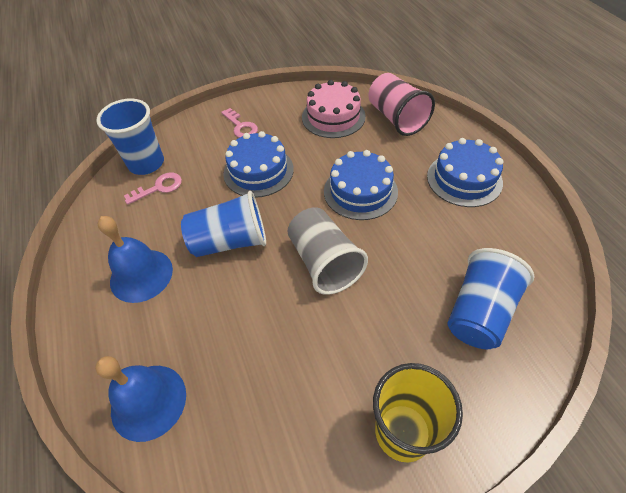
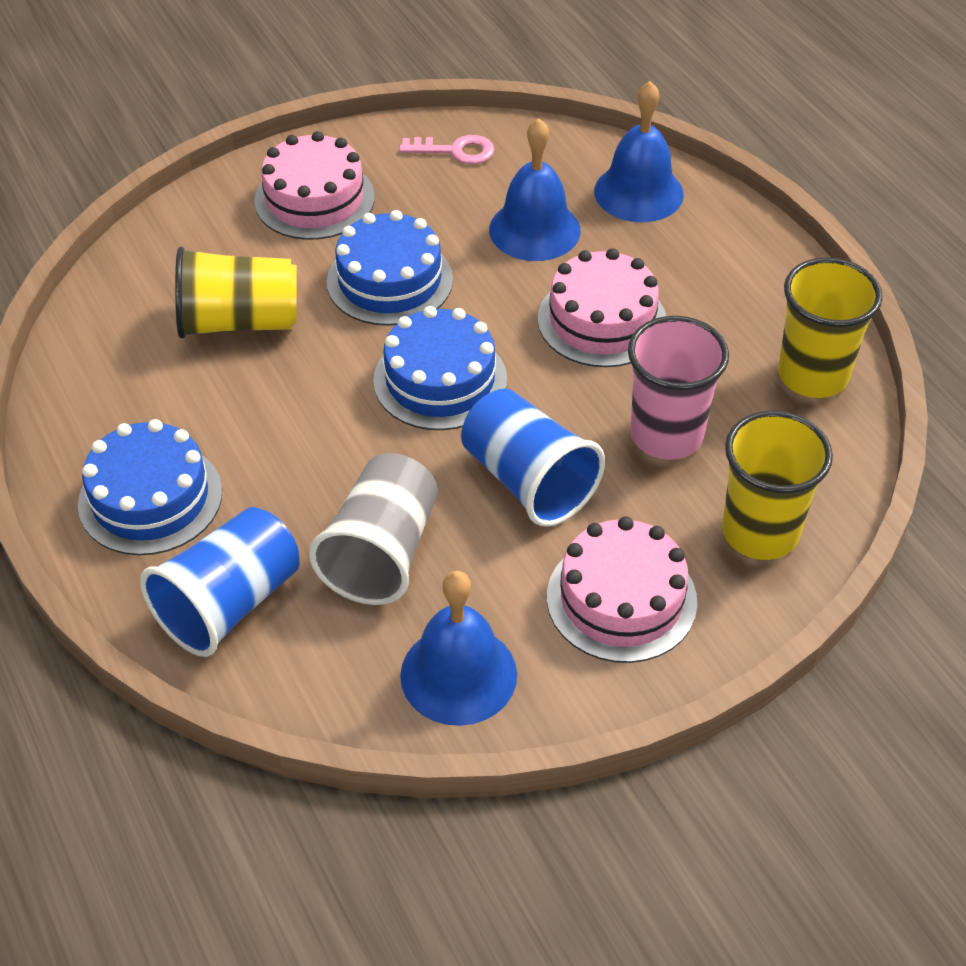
blue bell: 2 -> 3
blue cup: 3 -> 2
pink cake: 1 -> 3
pink key: 2 -> 1
yellow cup: 1 -> 3

